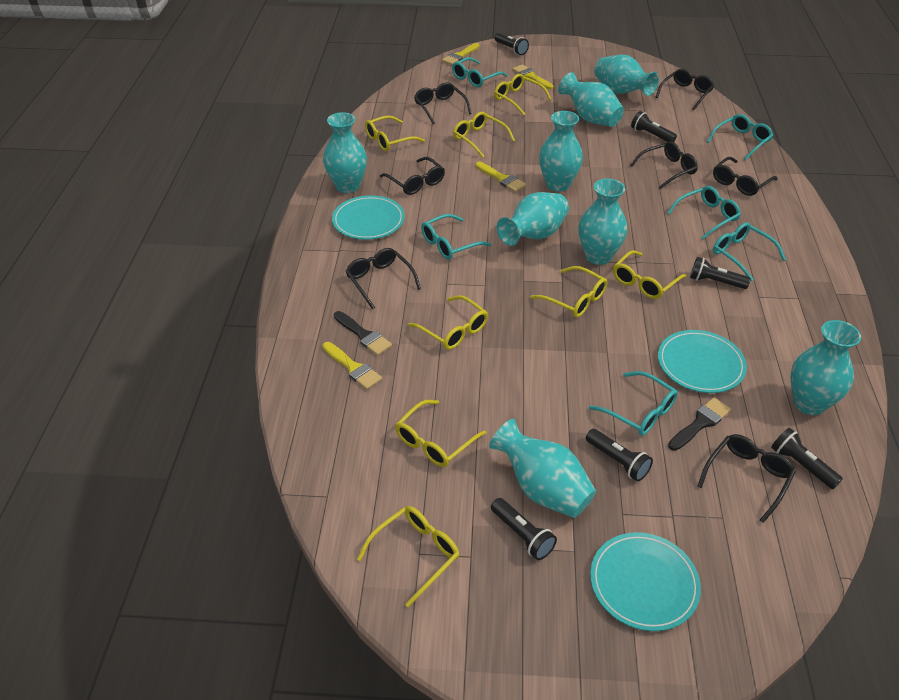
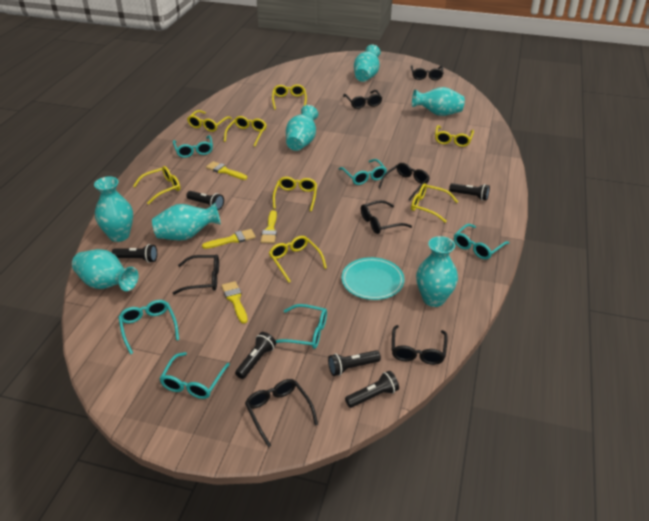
black brush: 2 -> 0
turquoise plate: 3 -> 1
turquoise vase: 8 -> 7

